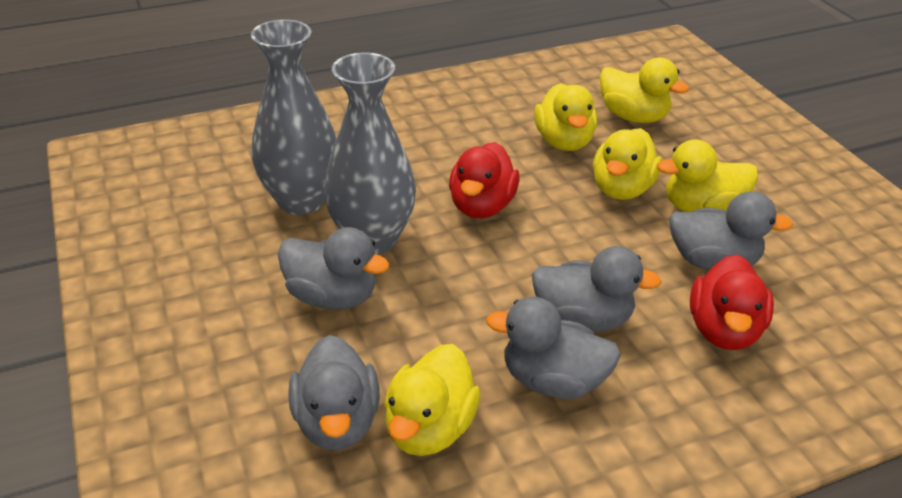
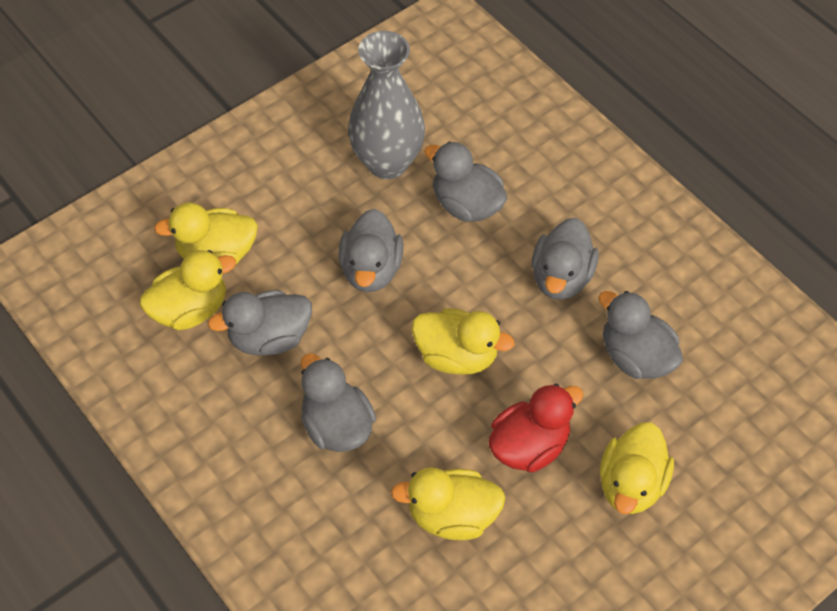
grey duck: 5 -> 6
grey vase: 2 -> 1
red duck: 2 -> 1

